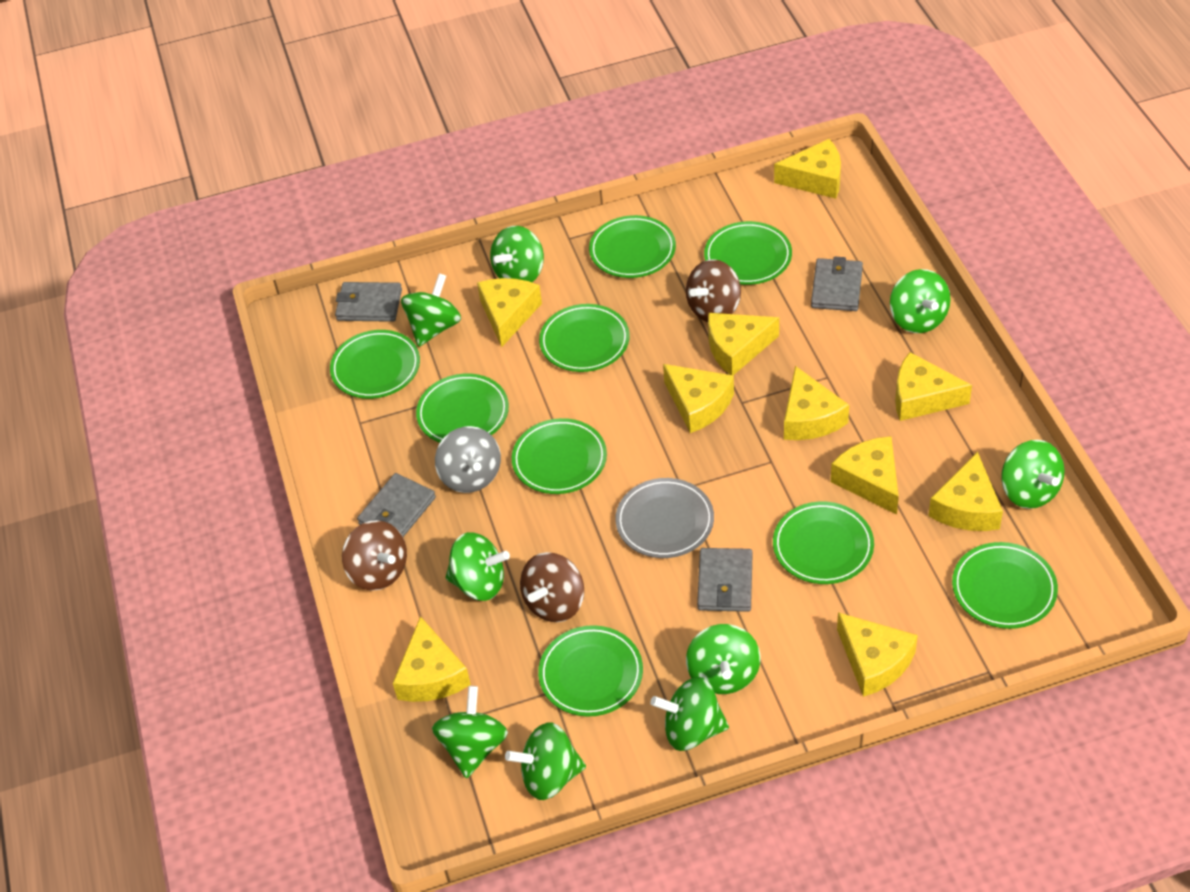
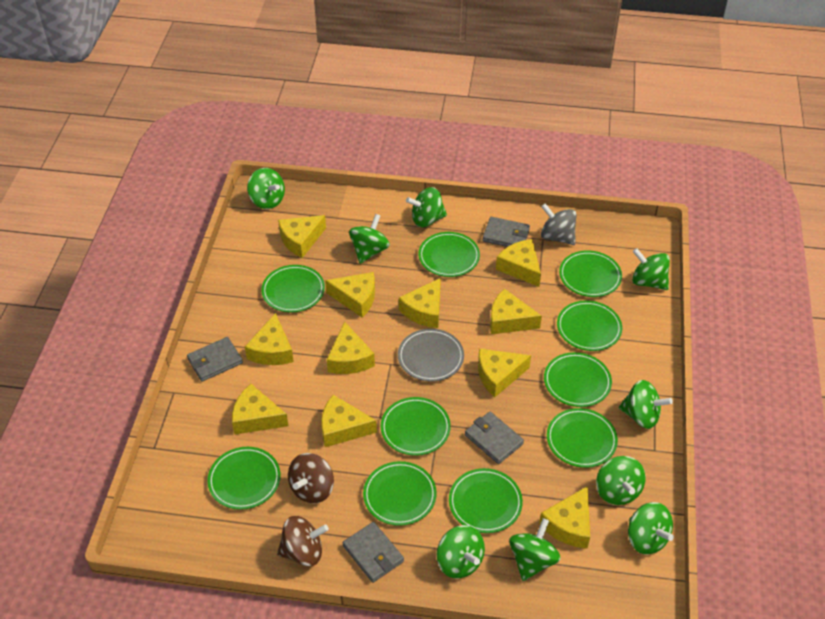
brown spinning top: 3 -> 2
green plate: 9 -> 10
yellow cheese: 10 -> 11

